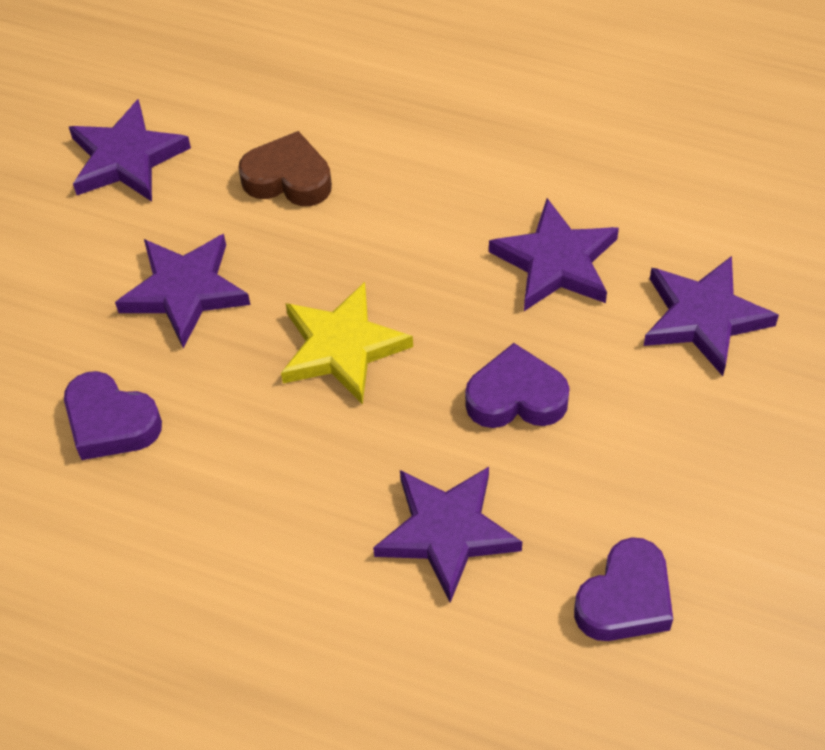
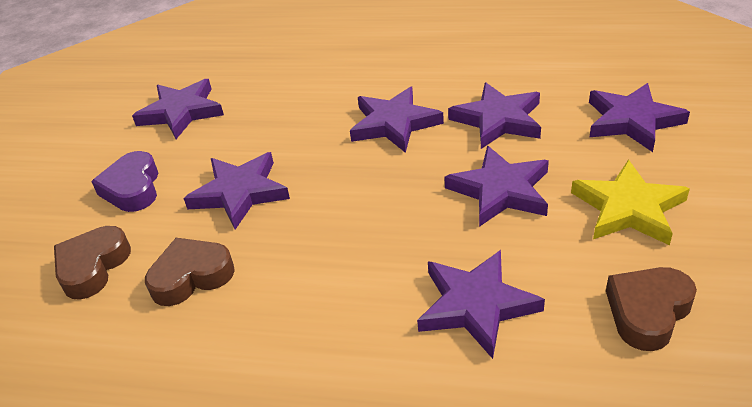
brown heart: 1 -> 3
purple heart: 3 -> 1
purple star: 5 -> 7

